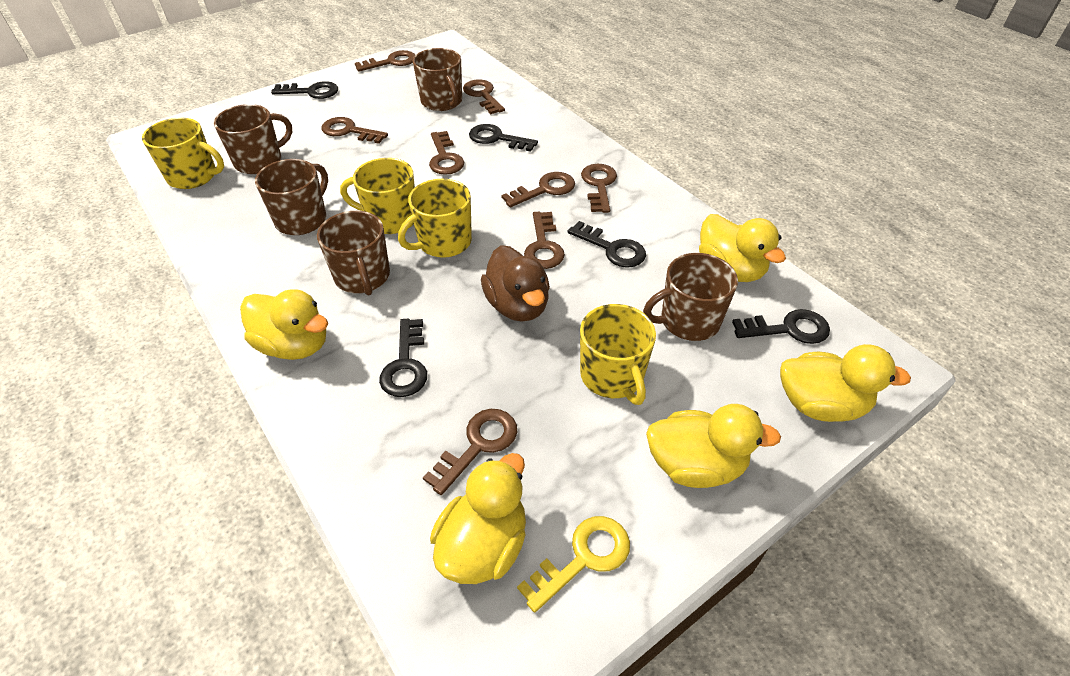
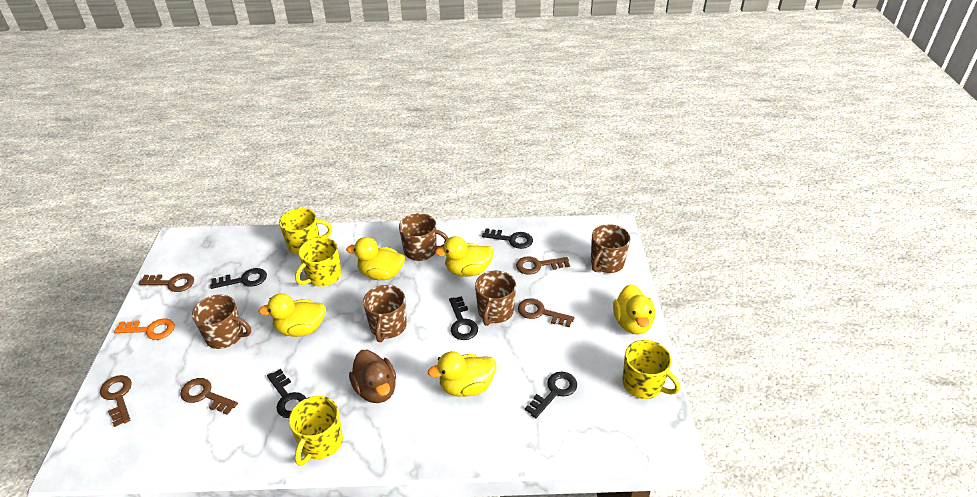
brown key: 8 -> 5
orange key: 0 -> 1
yellow key: 1 -> 0

